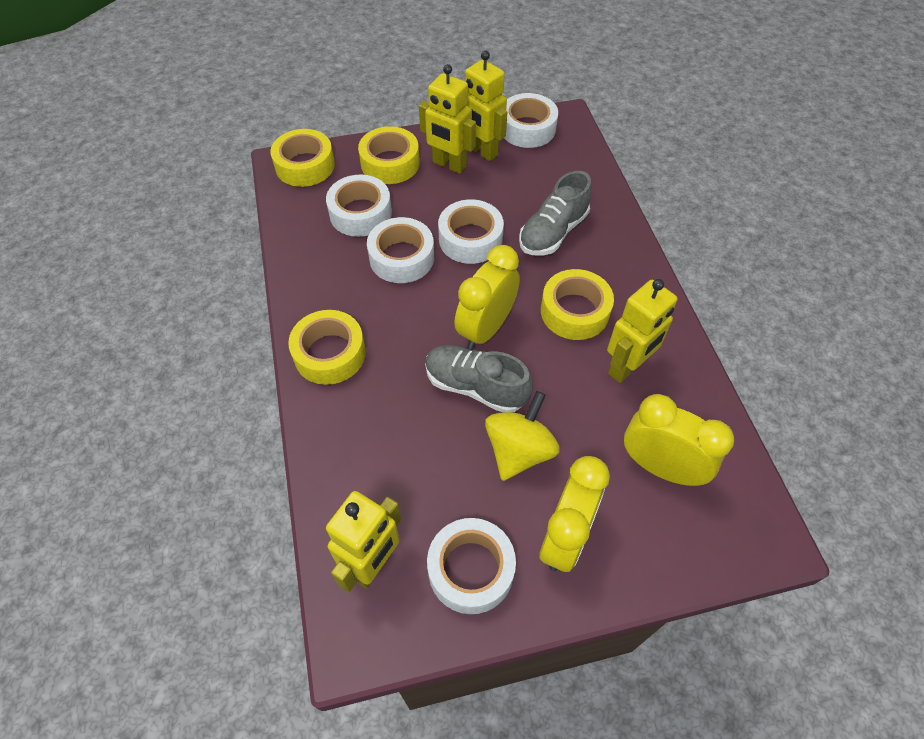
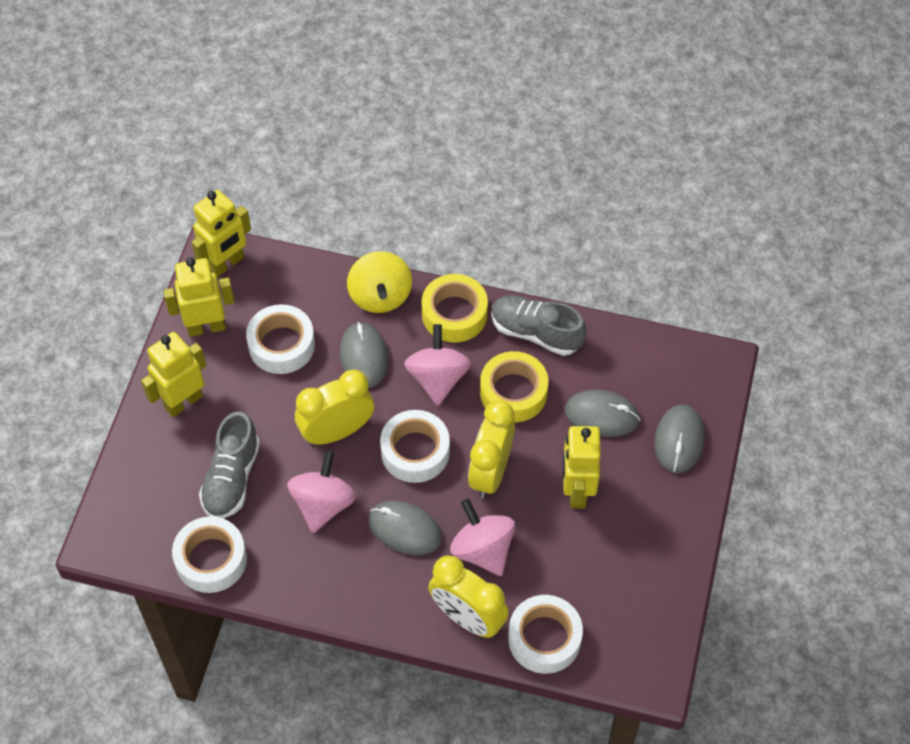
grey mouse: 0 -> 4
pink spinning top: 0 -> 3
white tape: 5 -> 4
yellow tape: 4 -> 2

